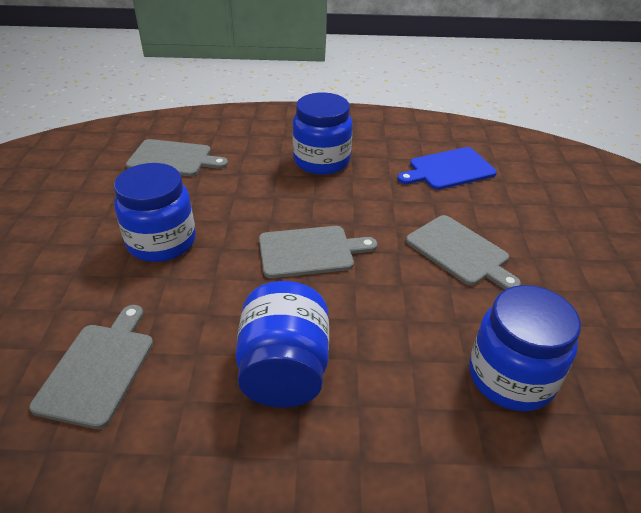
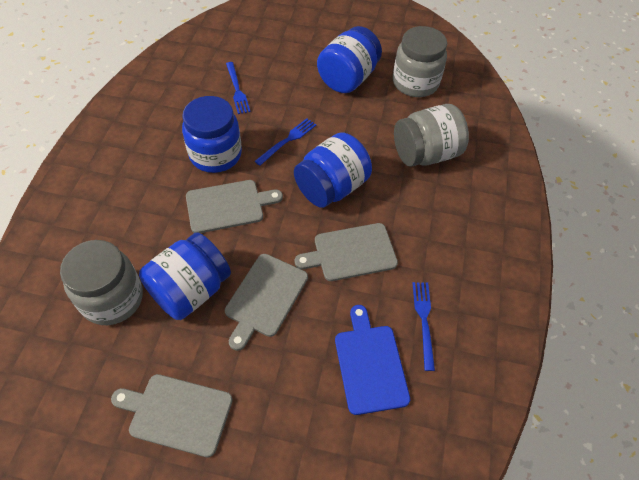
blue fork: 0 -> 3
grey jar: 0 -> 3

